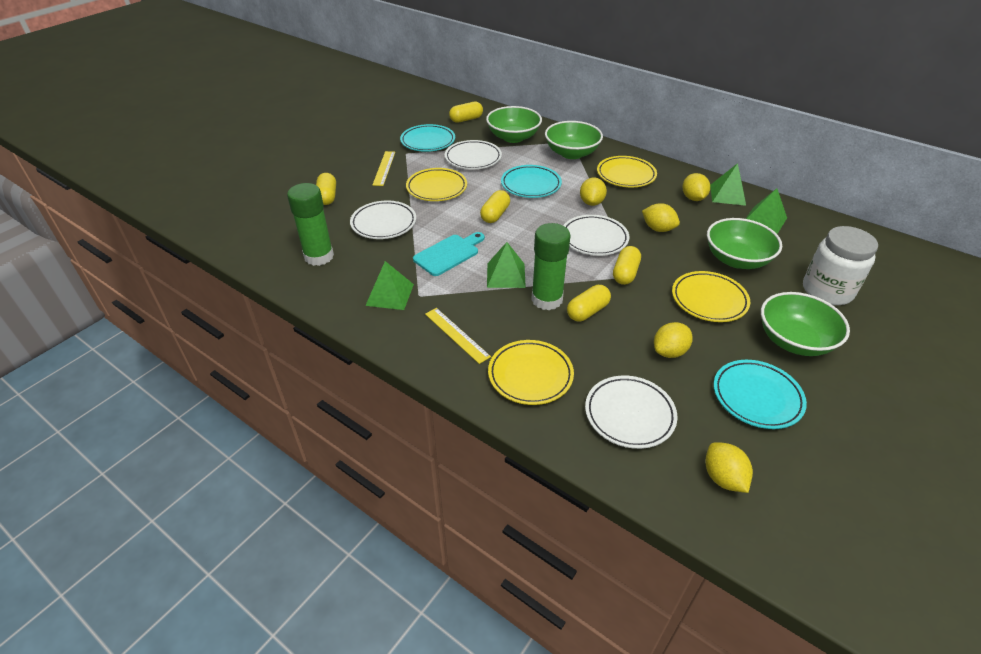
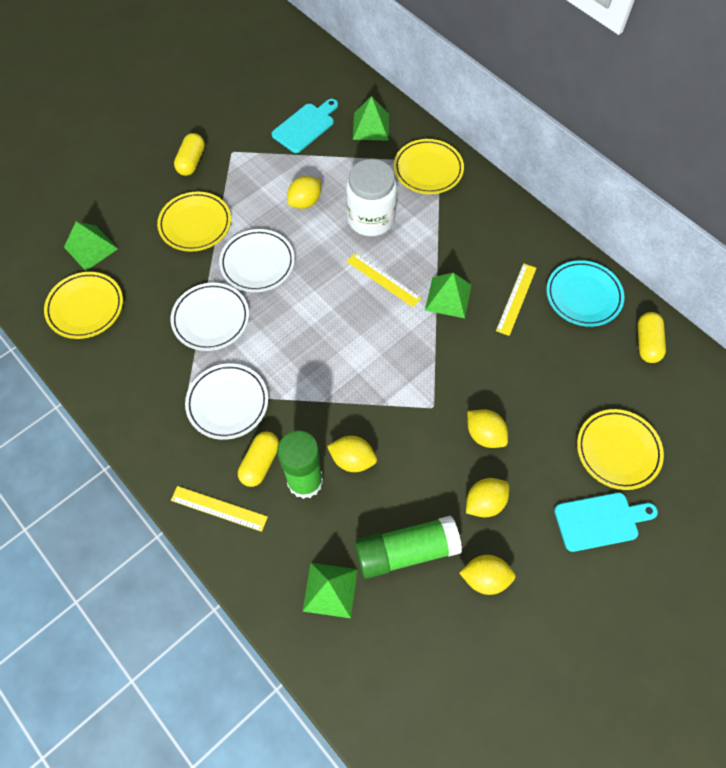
green bowl: 4 -> 0
turquoise cutting board: 1 -> 2
turquoise plate: 3 -> 1
white plate: 4 -> 3
yellow capsule: 5 -> 3
yellow ruler: 2 -> 3

